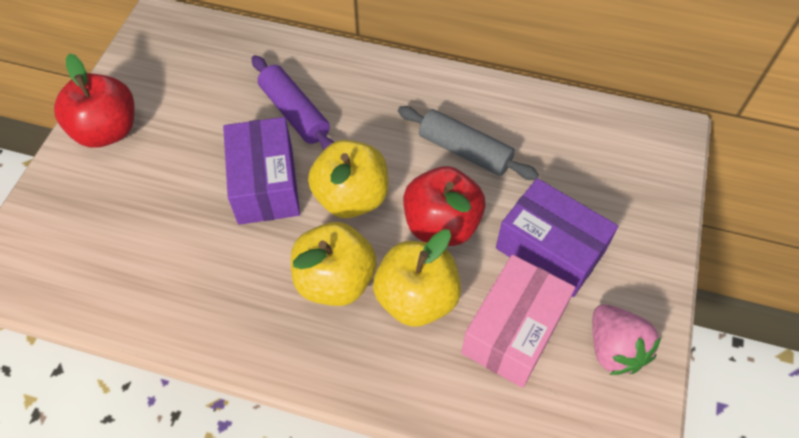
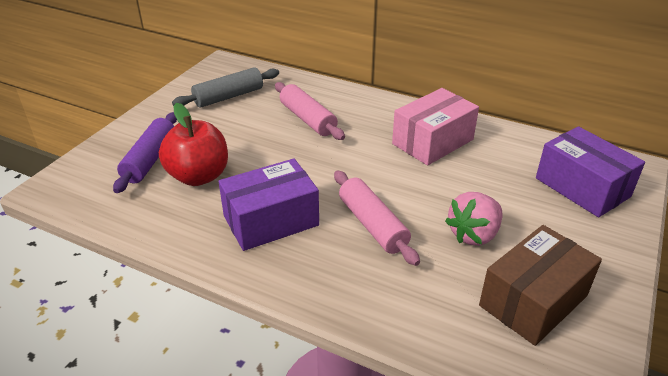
brown box: 0 -> 1
pink rolling pin: 0 -> 2
red apple: 2 -> 1
yellow apple: 3 -> 0

